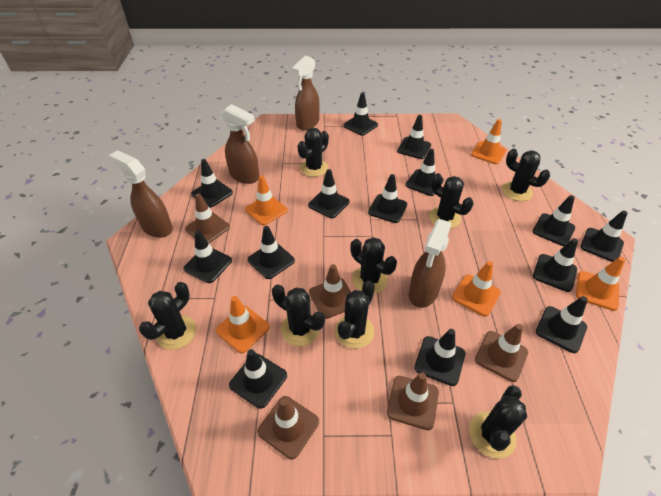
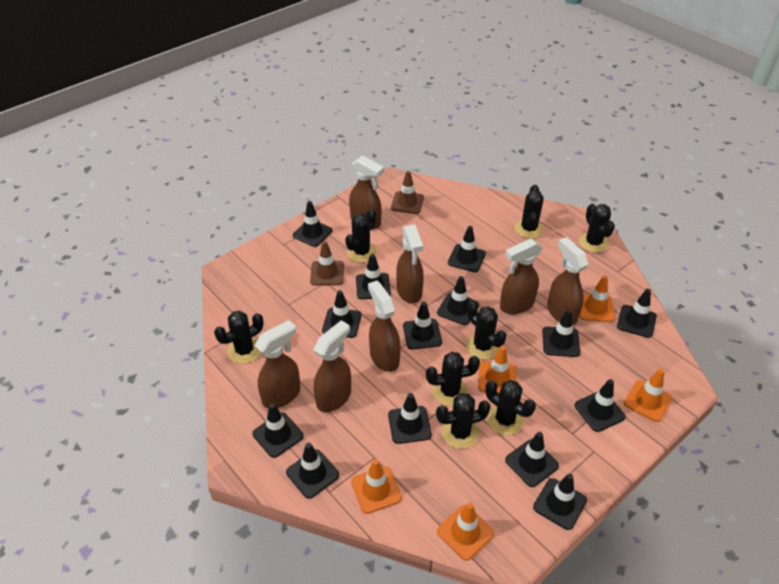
brown spray bottle: 4 -> 7
brown traffic cone: 5 -> 2

